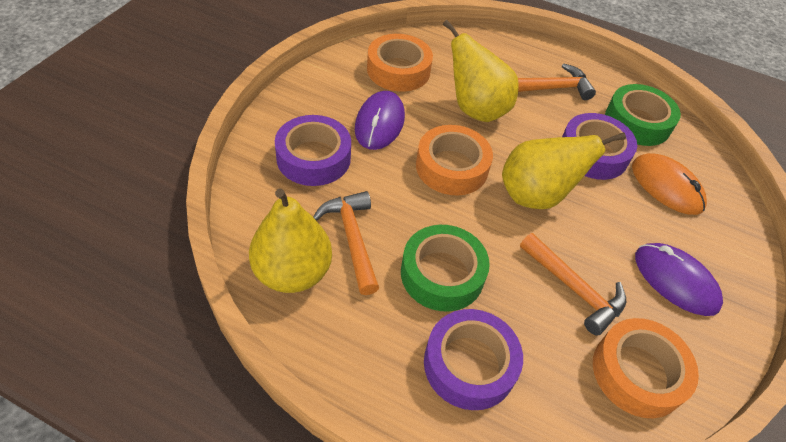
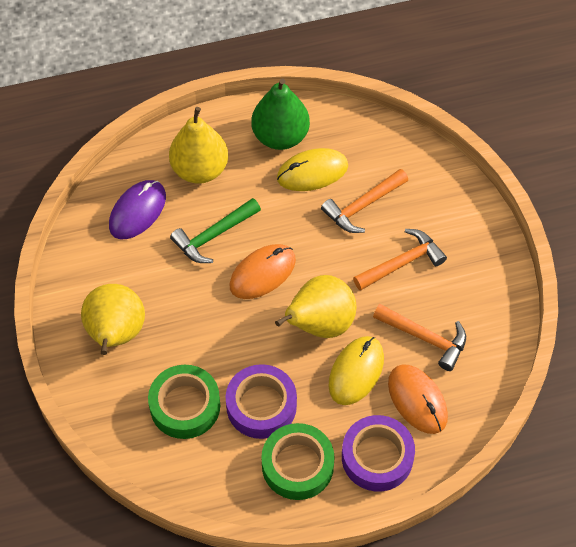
green hammer: 0 -> 1
green pear: 0 -> 1
orange mouse: 1 -> 2
orange tape: 3 -> 0
purple mouse: 2 -> 1
purple tape: 3 -> 2
yellow mouse: 0 -> 2

